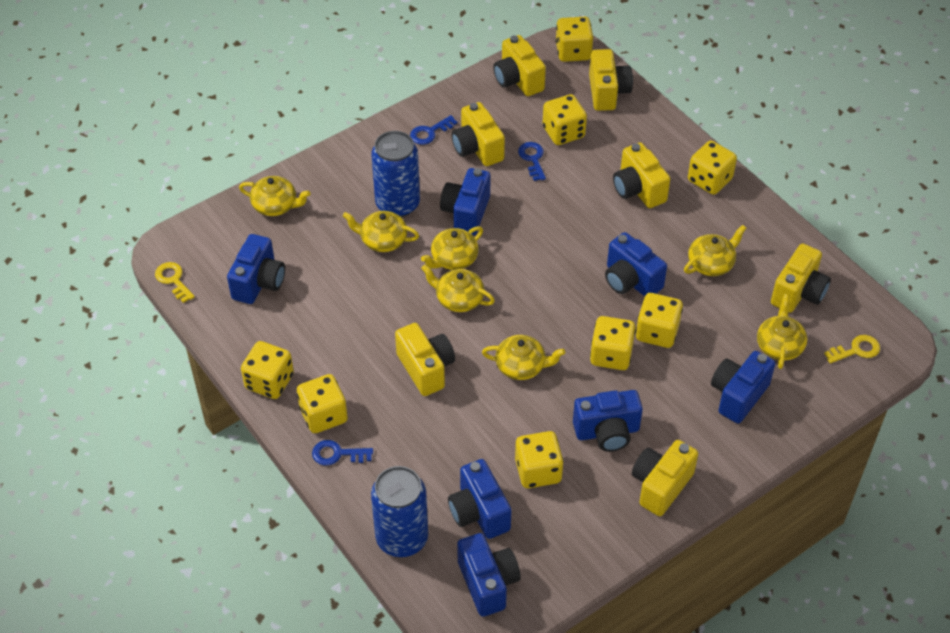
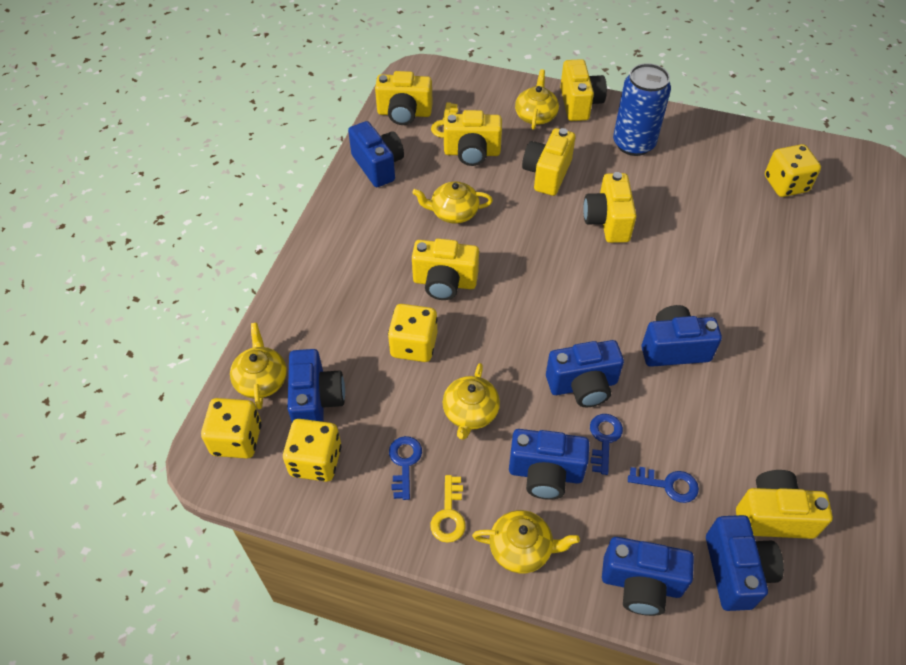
blue can: 2 -> 1
yellow dice: 8 -> 4
yellow teapot: 7 -> 5

